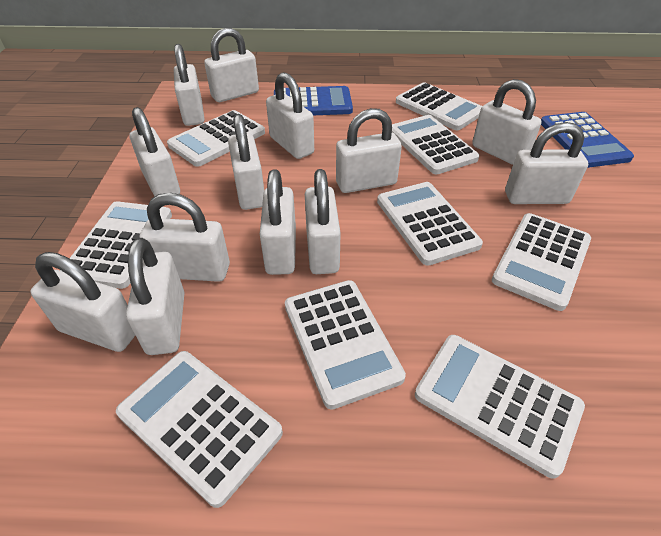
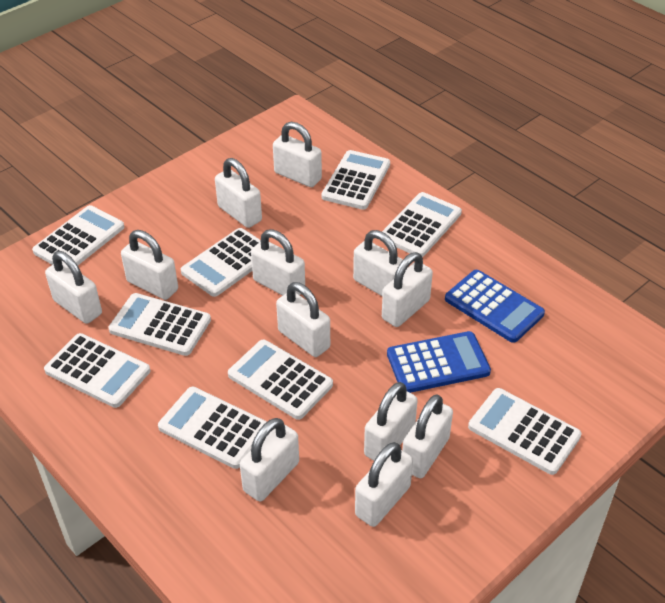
white padlock: 13 -> 12

